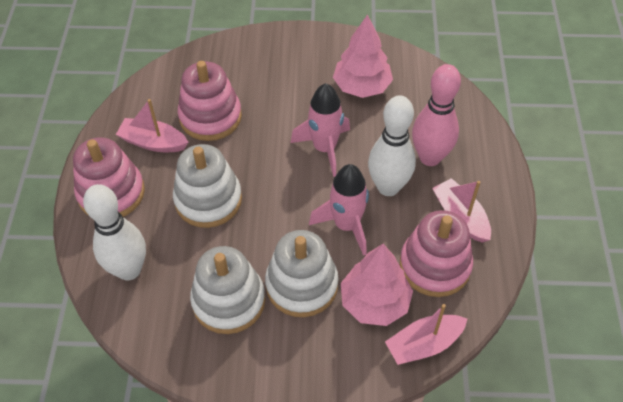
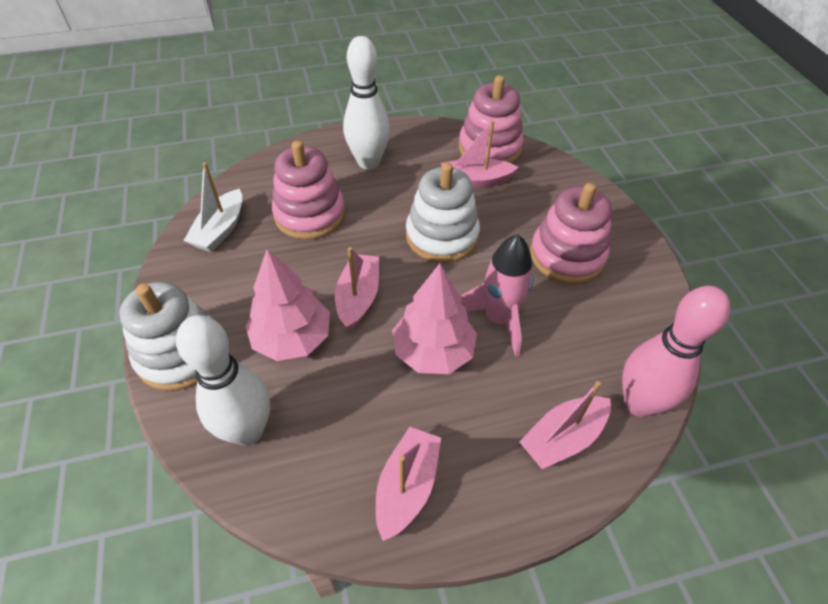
pink boat: 3 -> 4
pink rocket: 2 -> 1
white boat: 0 -> 1
white stacking toy: 3 -> 2

